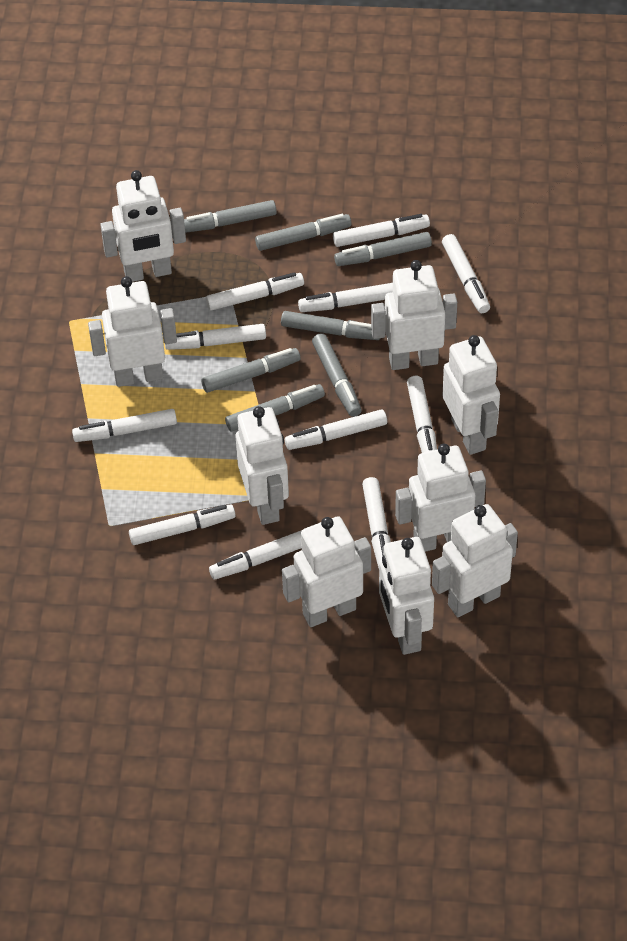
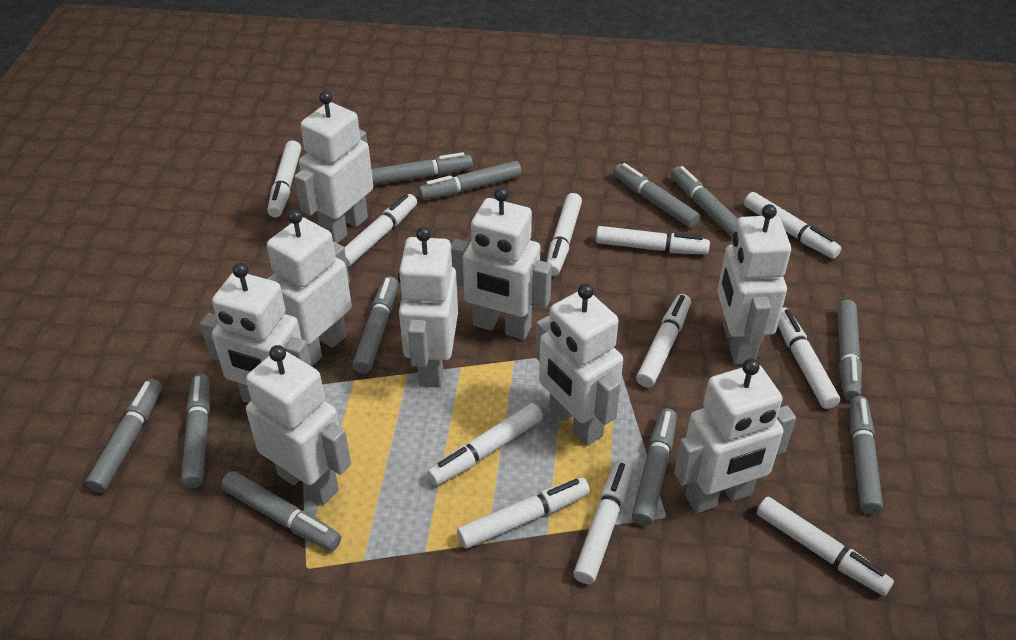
grey marker: 7 -> 11

